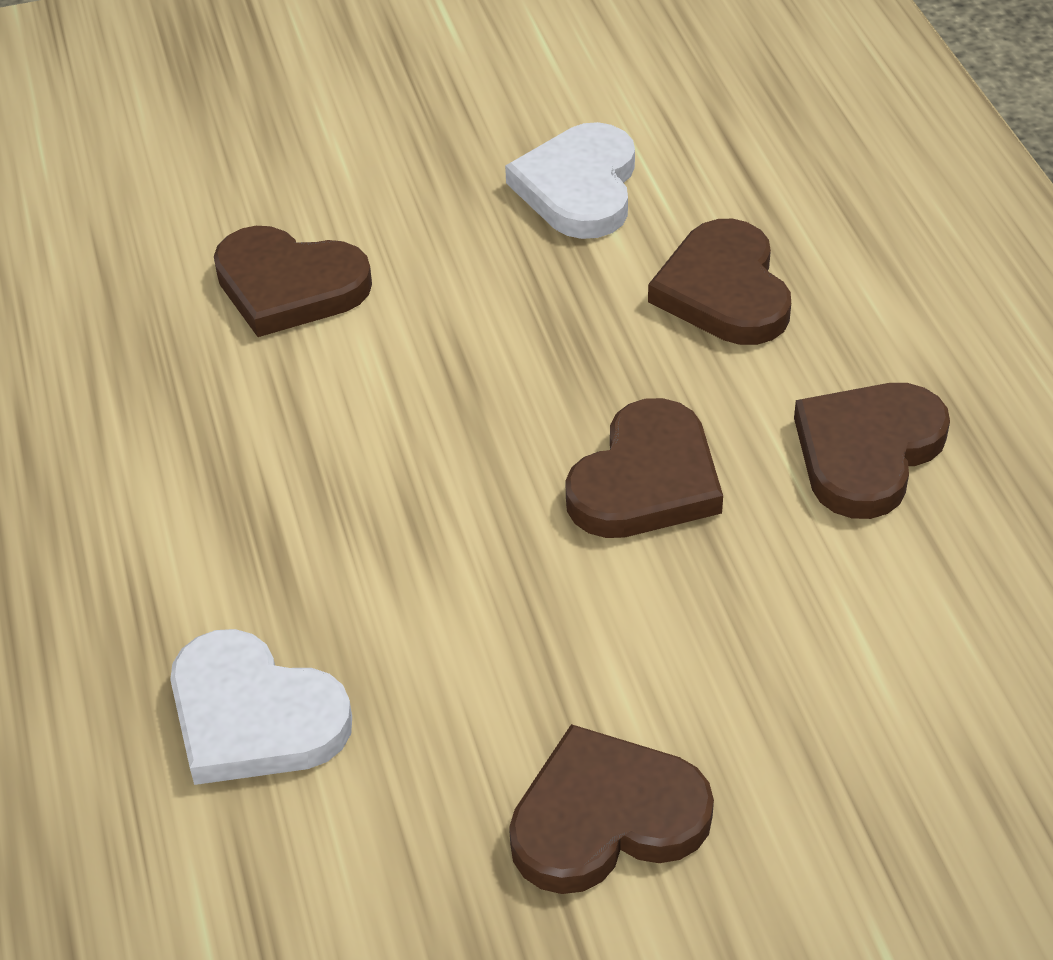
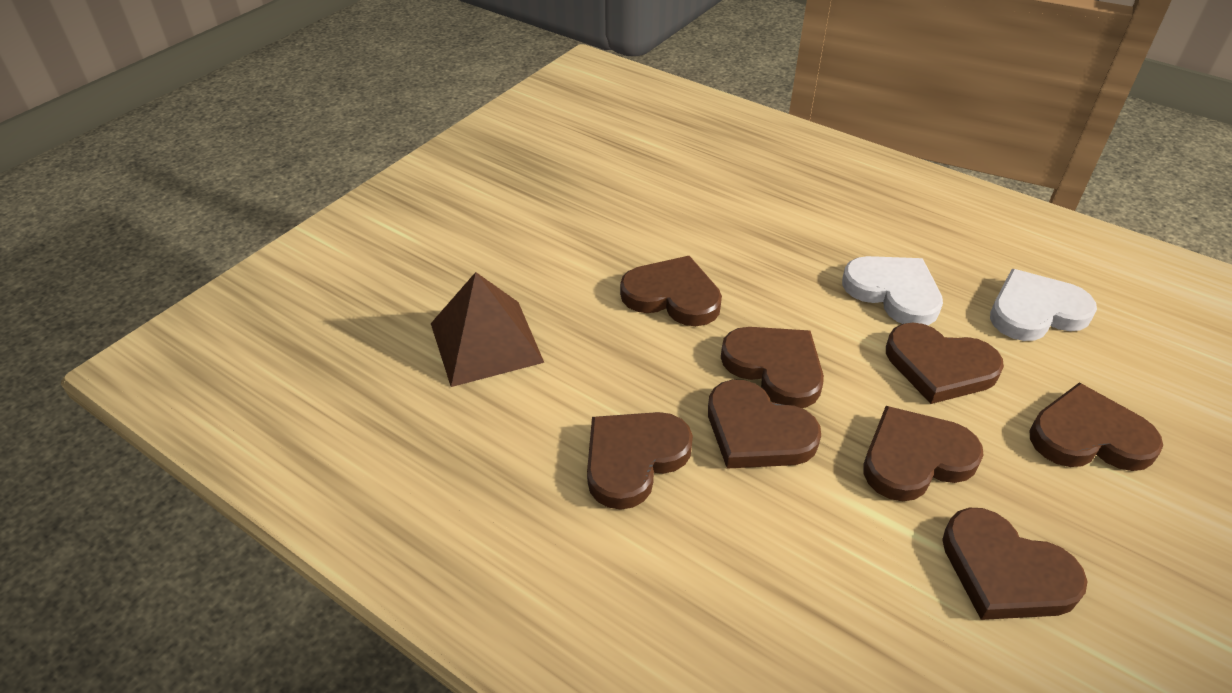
brown heart: 5 -> 8
brown pyramid: 0 -> 1

